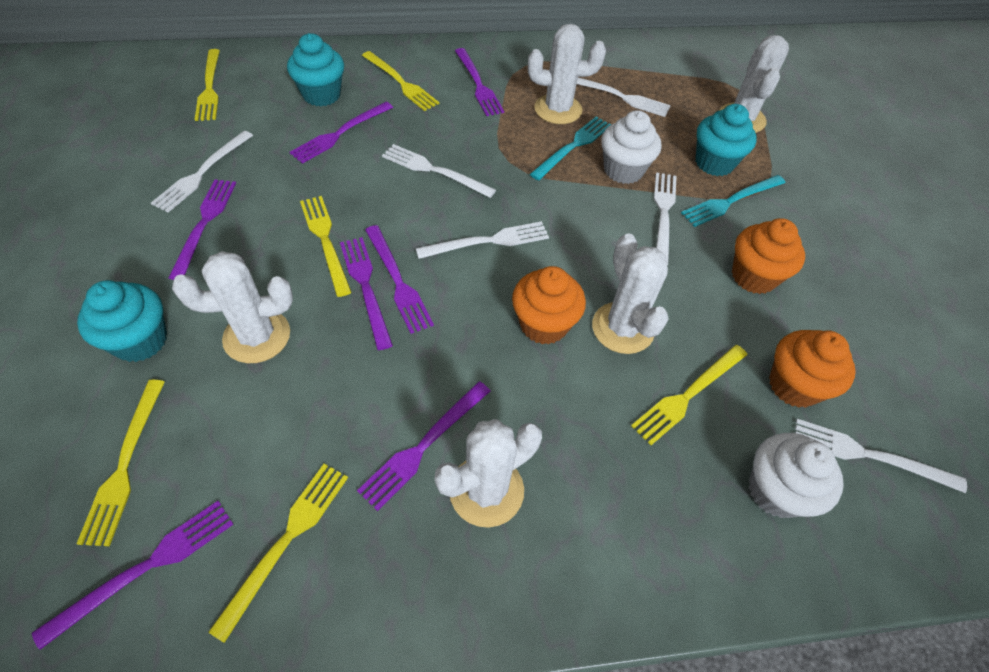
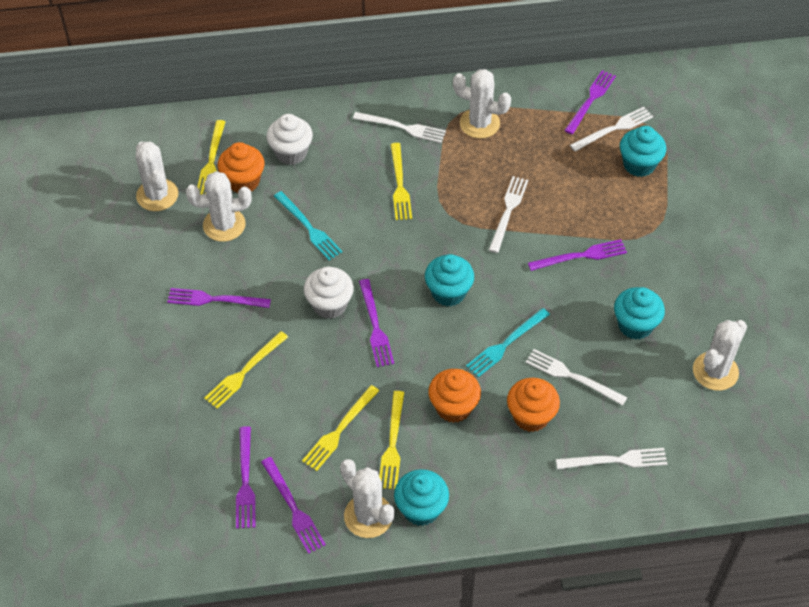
purple fork: 7 -> 6
turquoise cupcake: 3 -> 4
white fork: 6 -> 5
yellow fork: 6 -> 5

